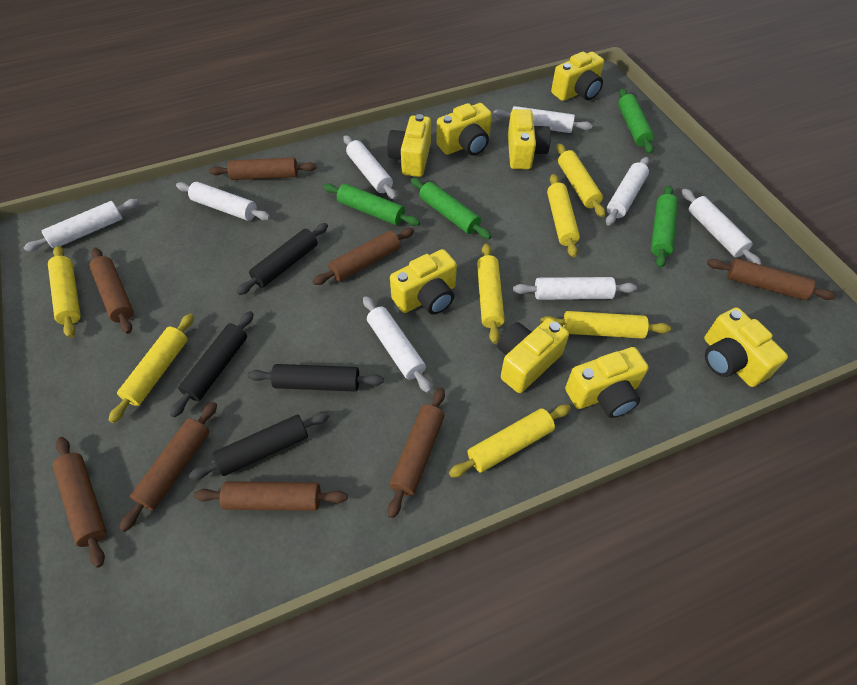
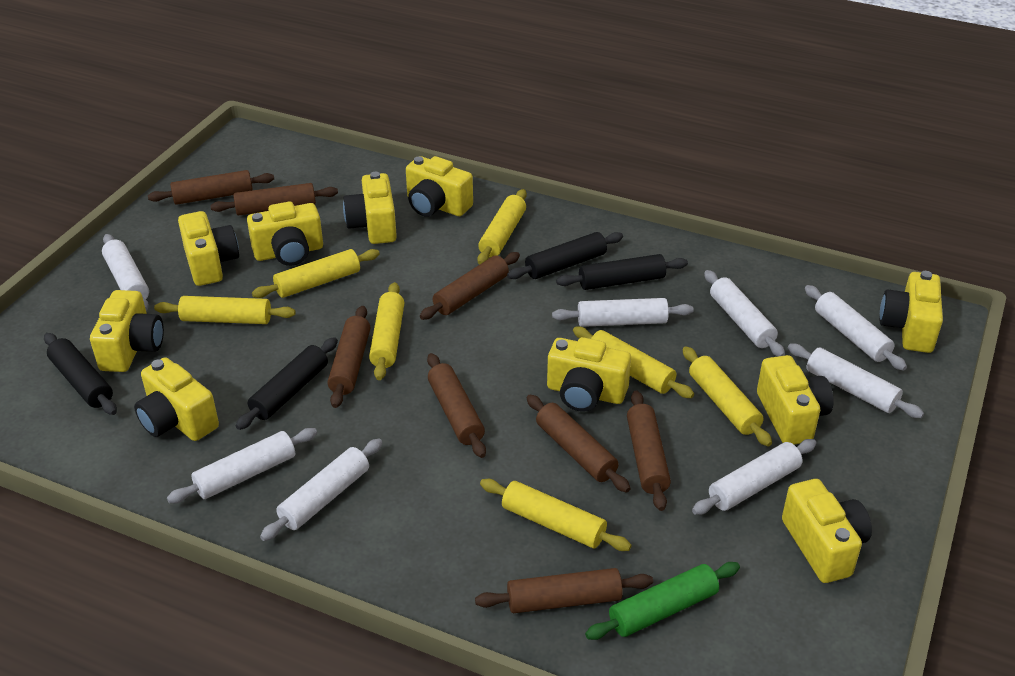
green rolling pin: 4 -> 1
yellow camera: 8 -> 10

